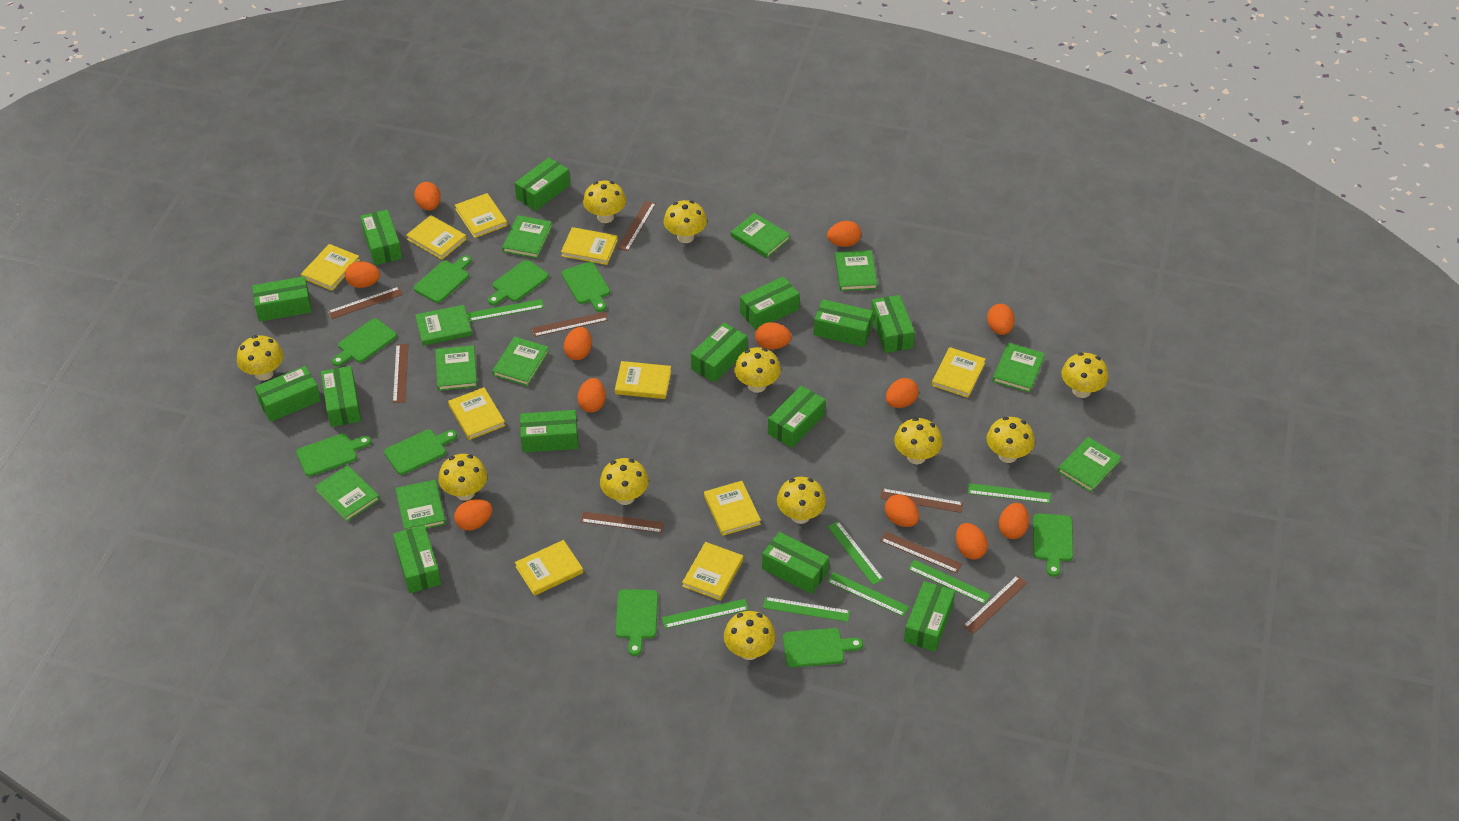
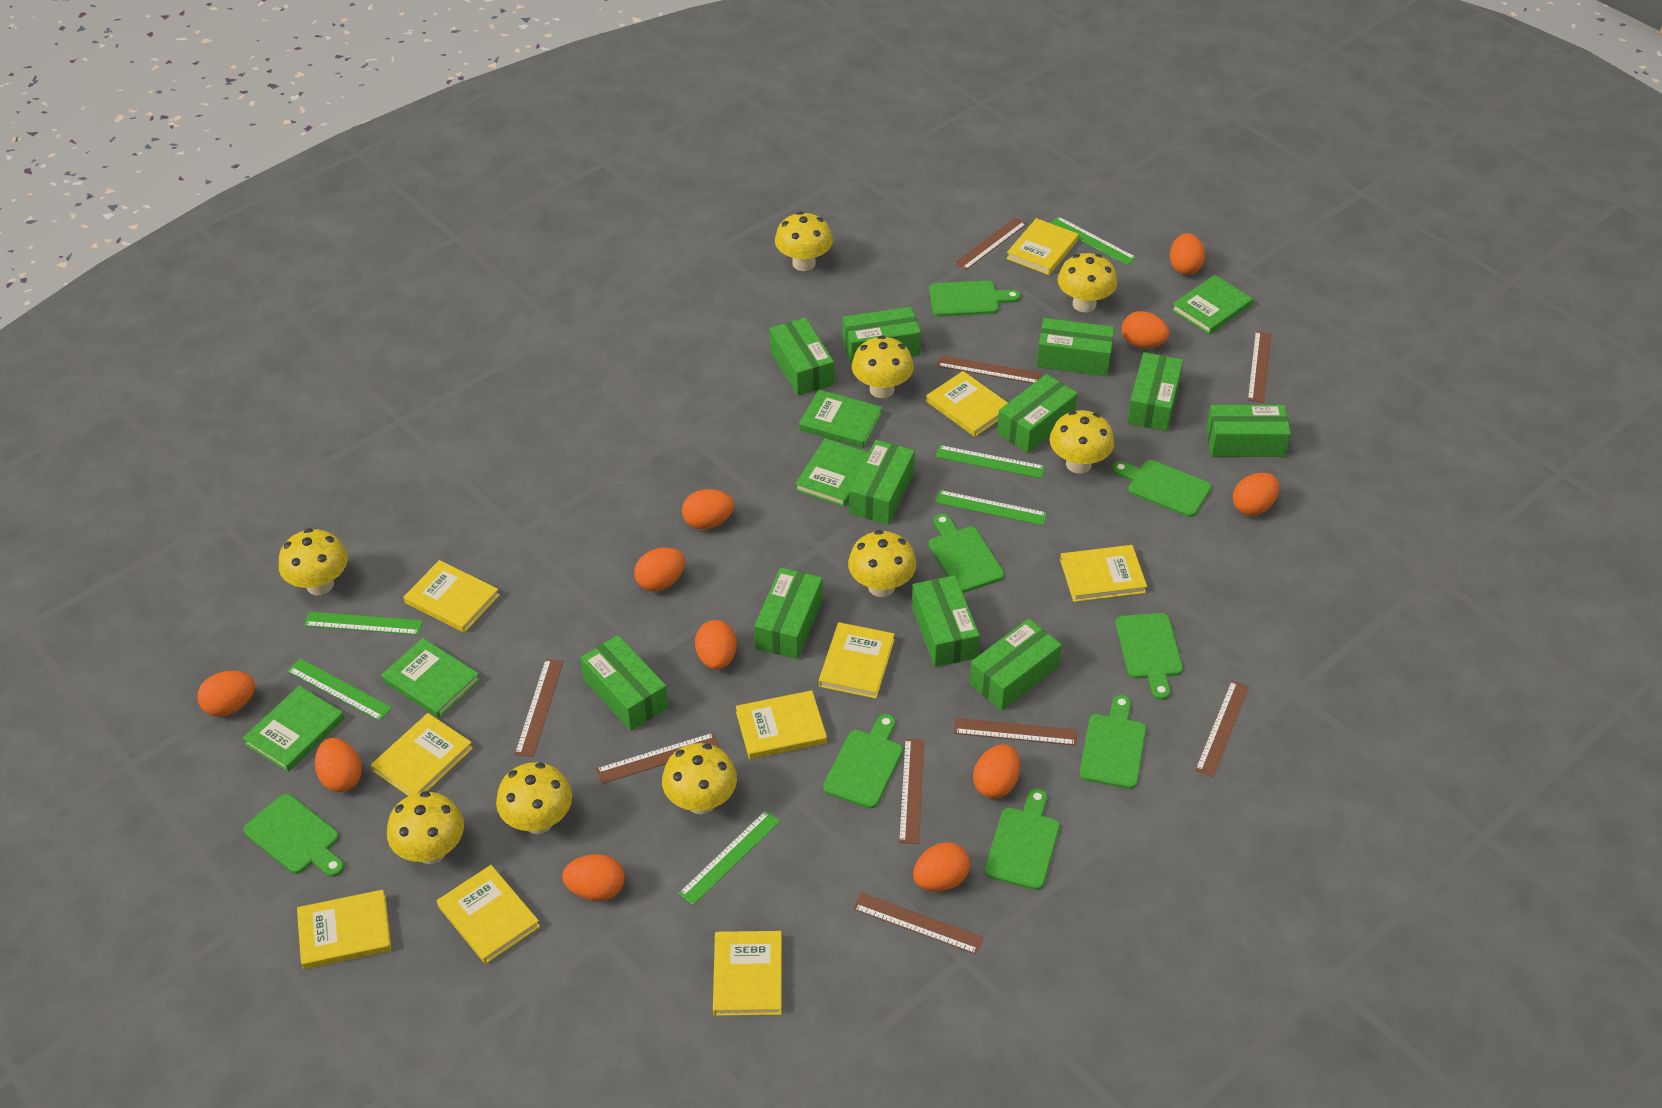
brown ruler: 8 -> 9
green book: 10 -> 5
green box: 14 -> 11
green cutting board: 9 -> 8
green ruler: 7 -> 6
orange egg: 12 -> 11
yellow mushroom: 11 -> 9

